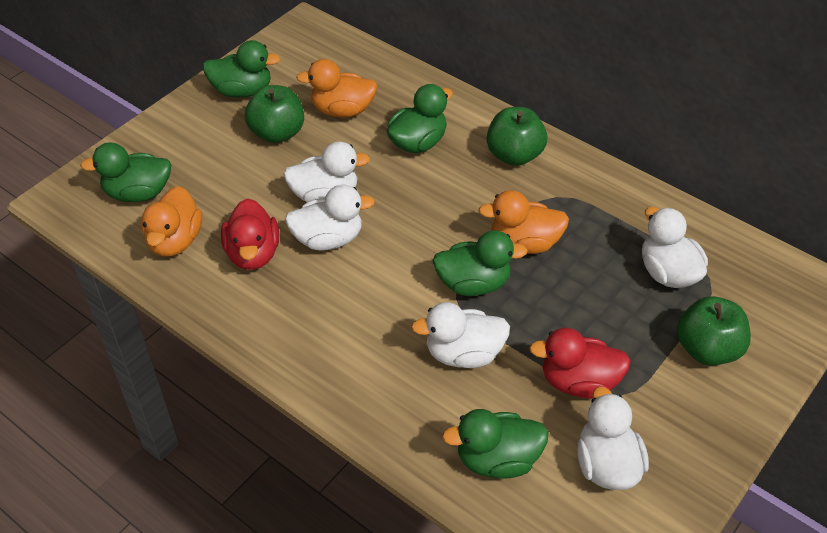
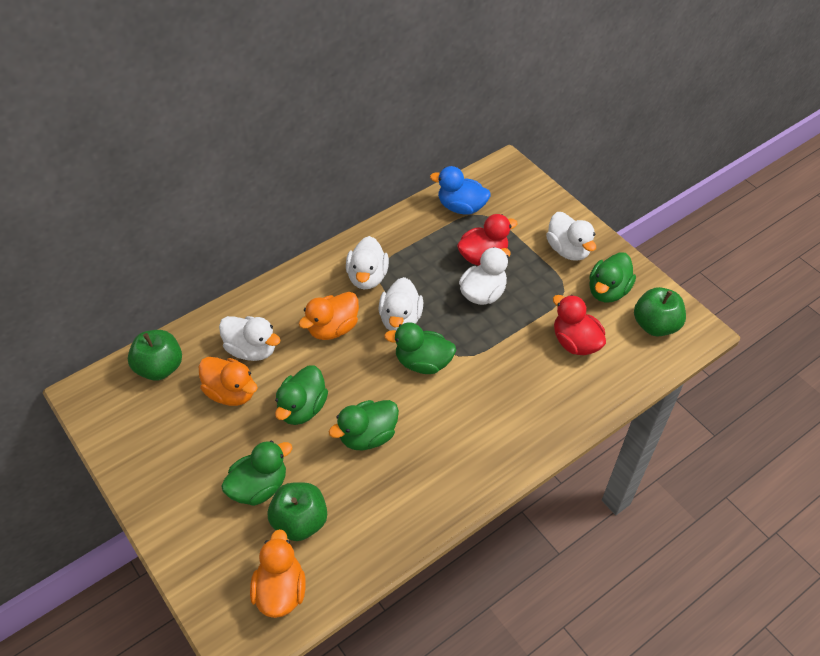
blue duck: 0 -> 1

